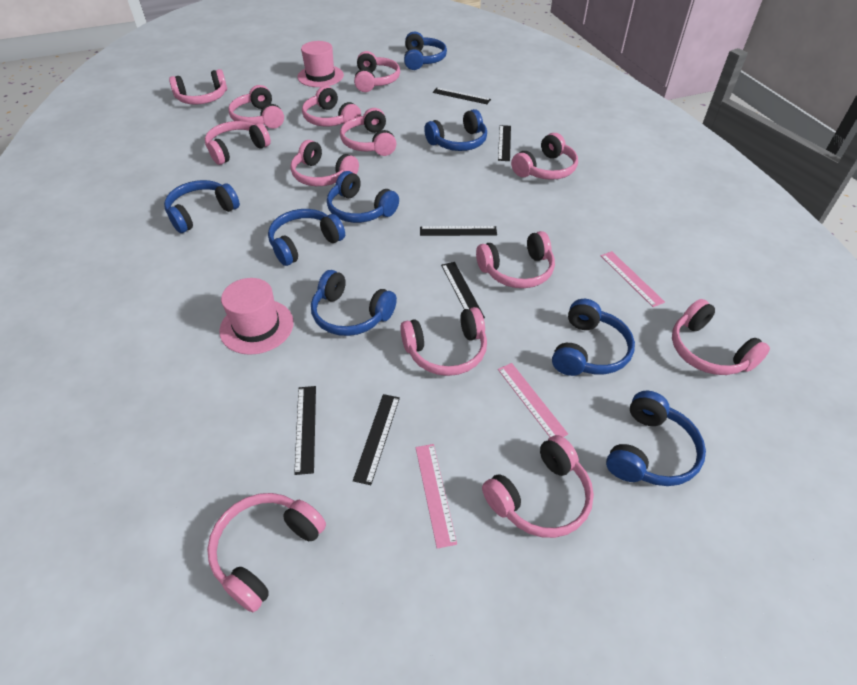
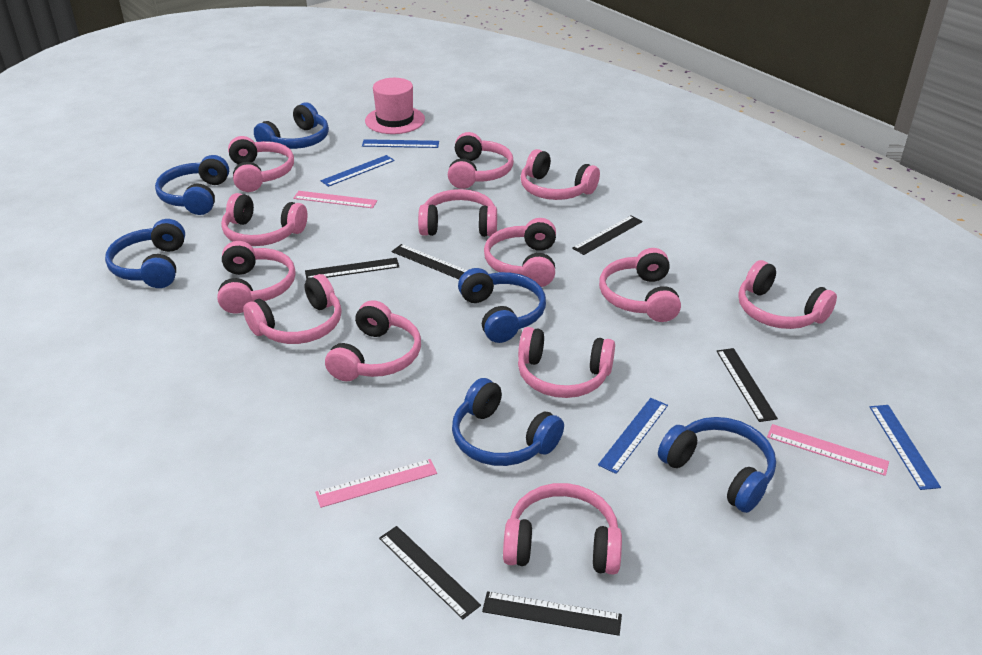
blue headphones: 8 -> 6
blue ruler: 0 -> 4
pink hat: 2 -> 1

